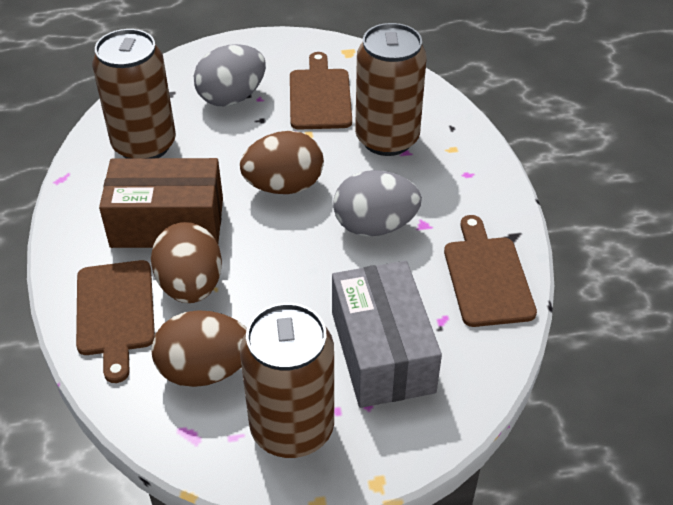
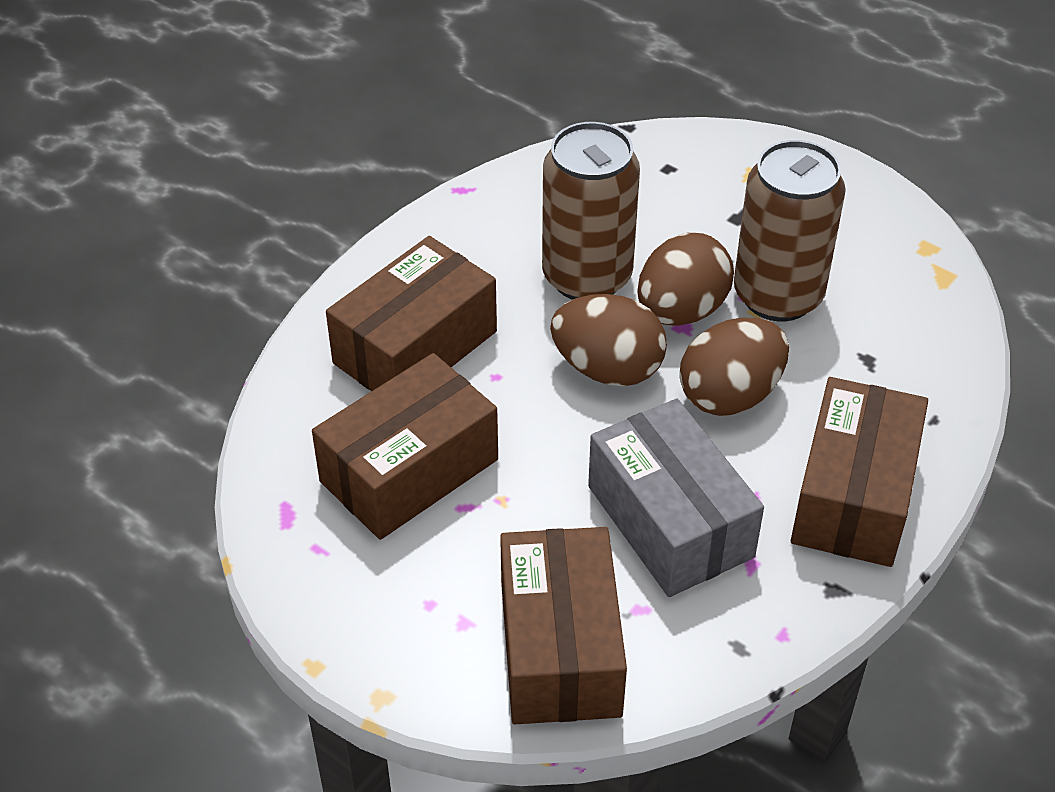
brown box: 1 -> 4
brown can: 3 -> 2
brown cutting board: 3 -> 0
grey egg: 2 -> 0

